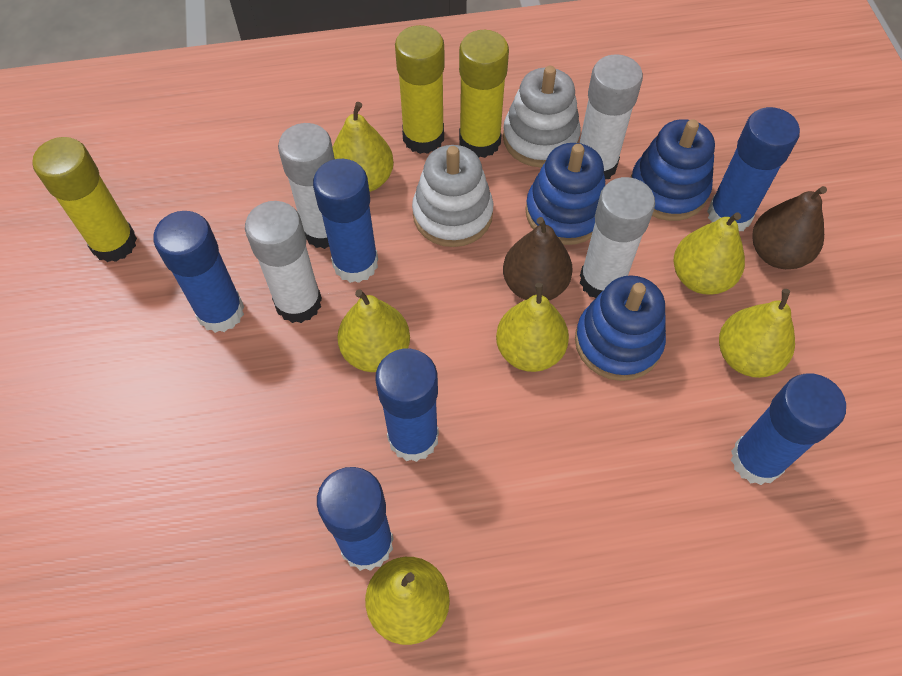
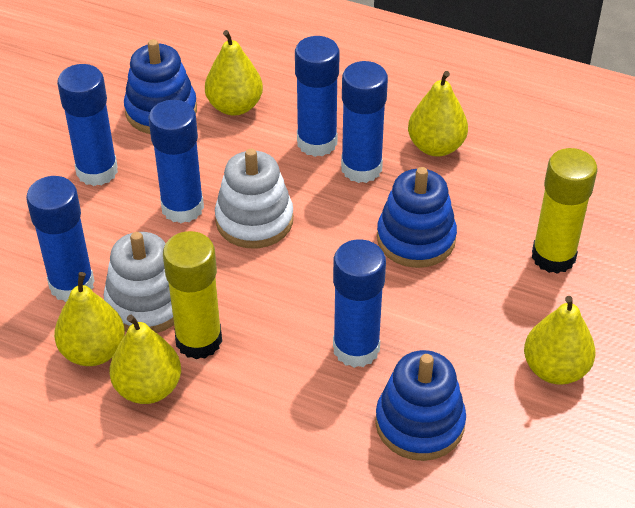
brown pear: 2 -> 0
white glue stick: 4 -> 0
yellow glue stick: 3 -> 2
yellow pear: 6 -> 5

